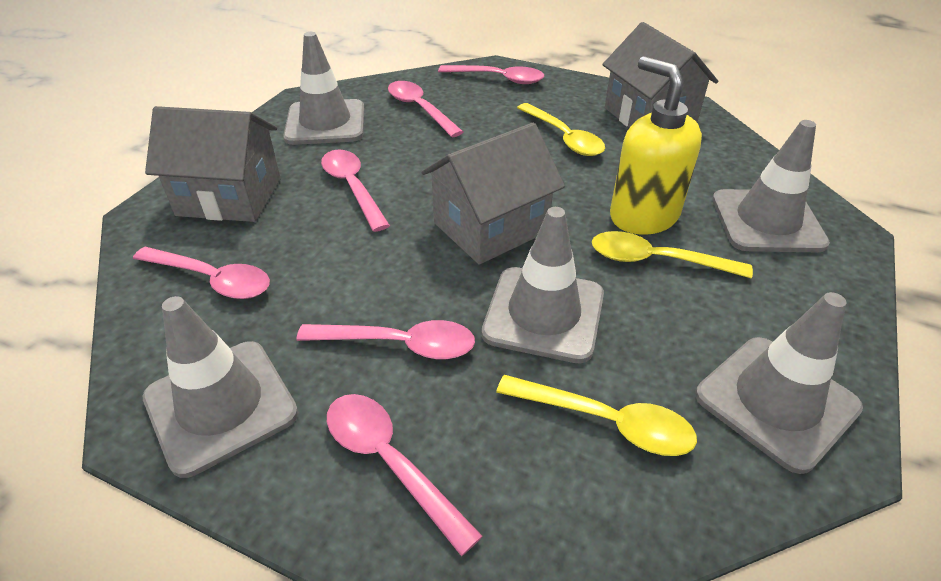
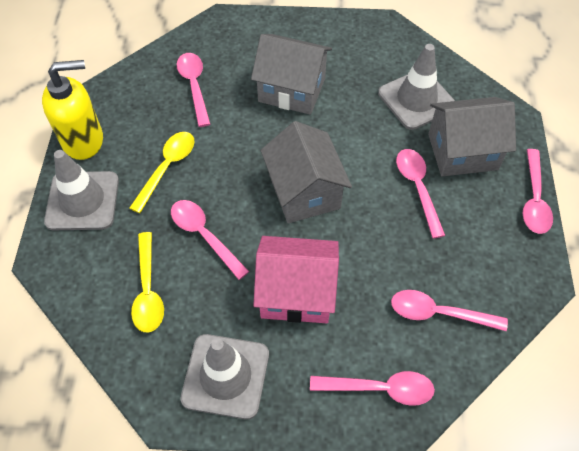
grey traffic cone: 5 -> 3
pink house: 0 -> 1
yellow spoon: 3 -> 2

